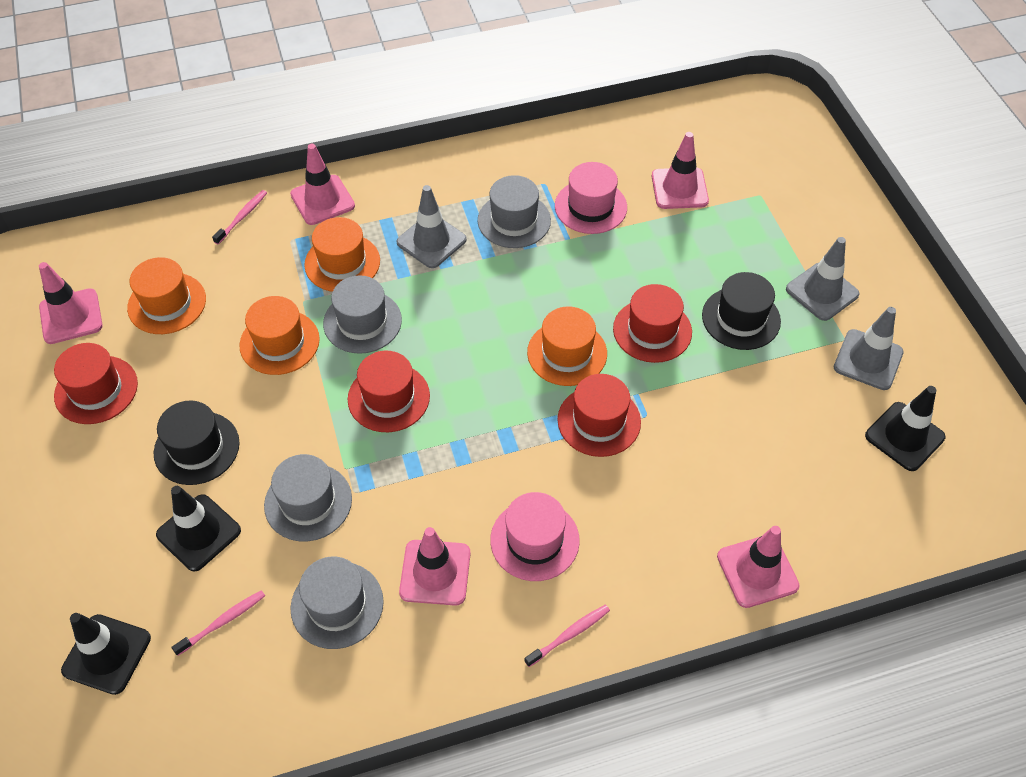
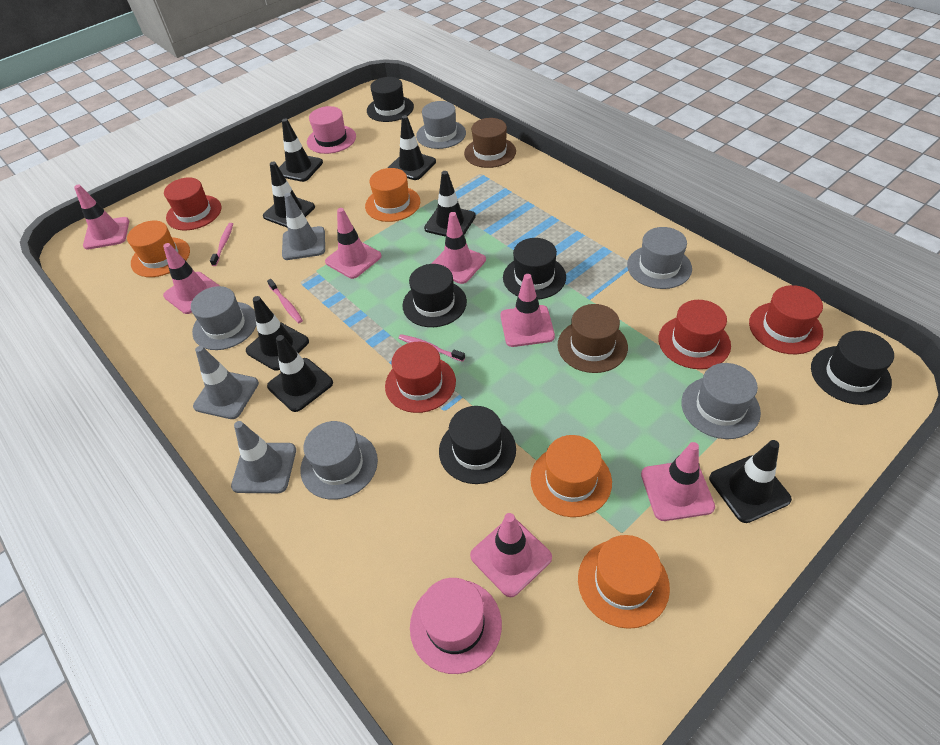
black hat: 2 -> 5
black traffic cone: 3 -> 7
brown hat: 0 -> 2
grey hat: 4 -> 5
pink traffic cone: 5 -> 7

